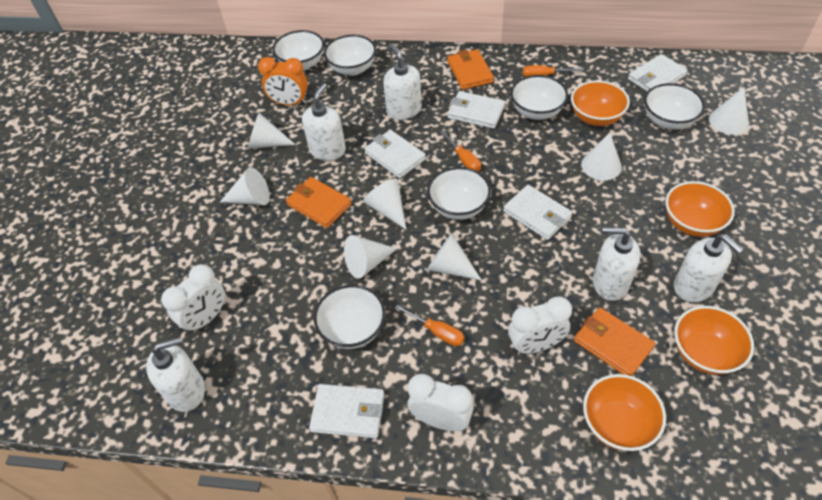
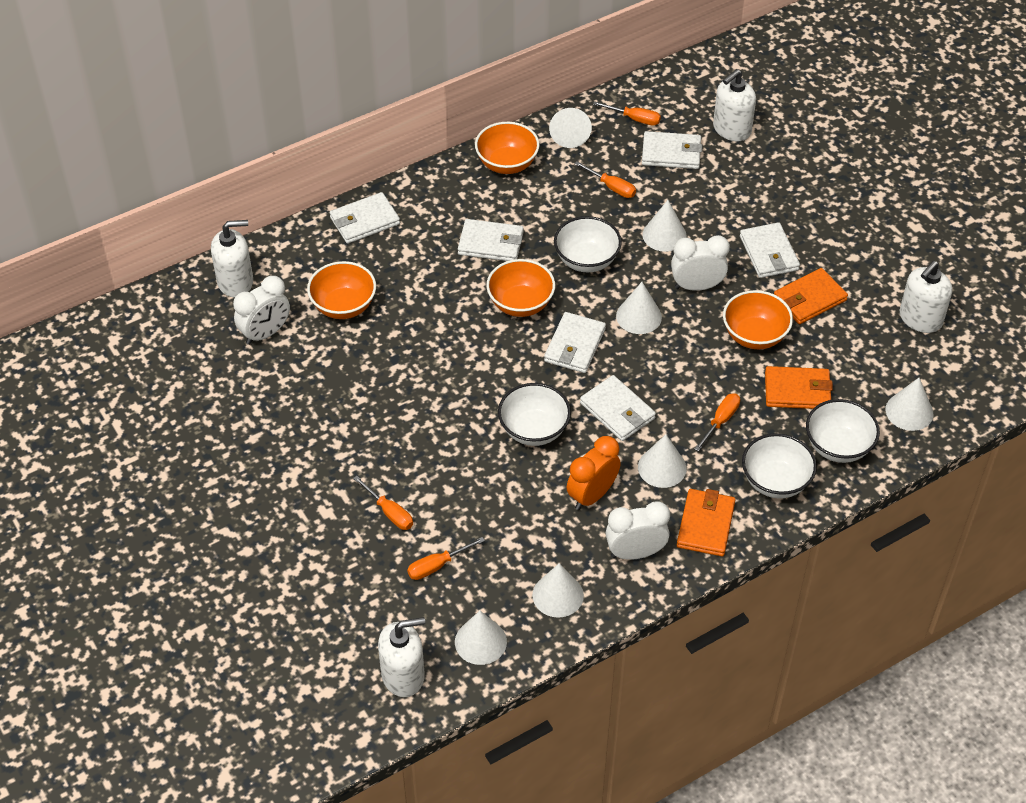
orange screwdriver: 3 -> 5
white bowl: 6 -> 4
white soap dispenser: 5 -> 4
white wallet: 5 -> 6

